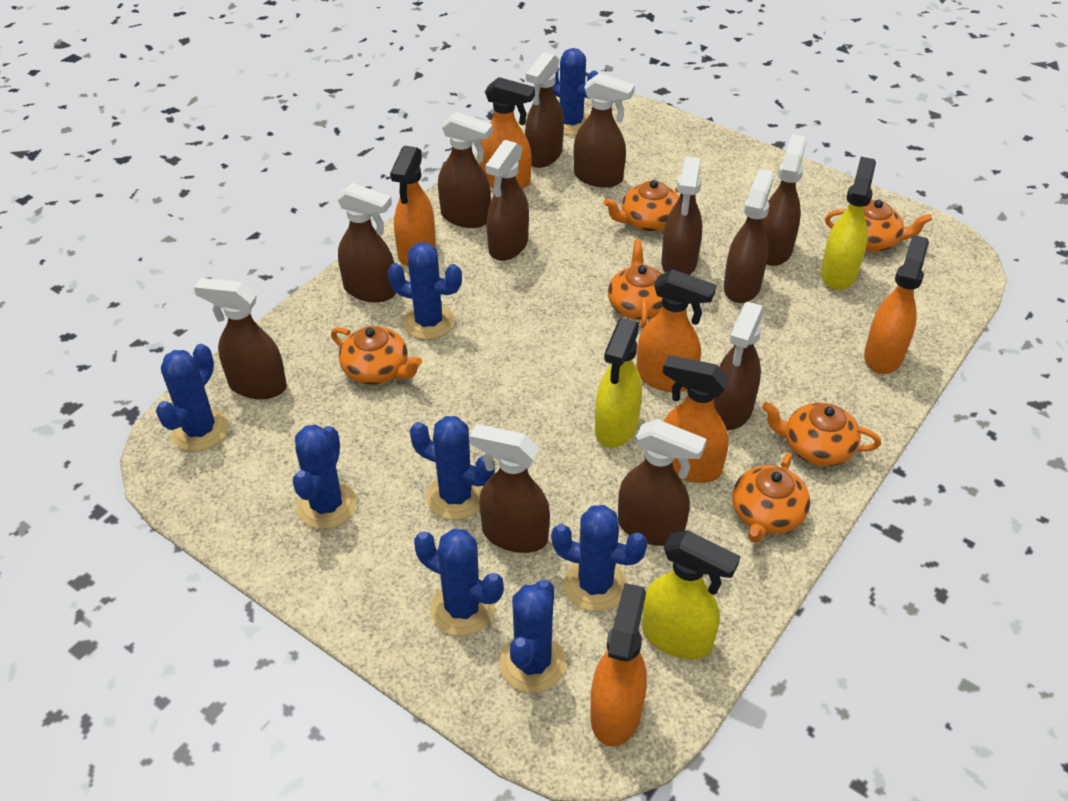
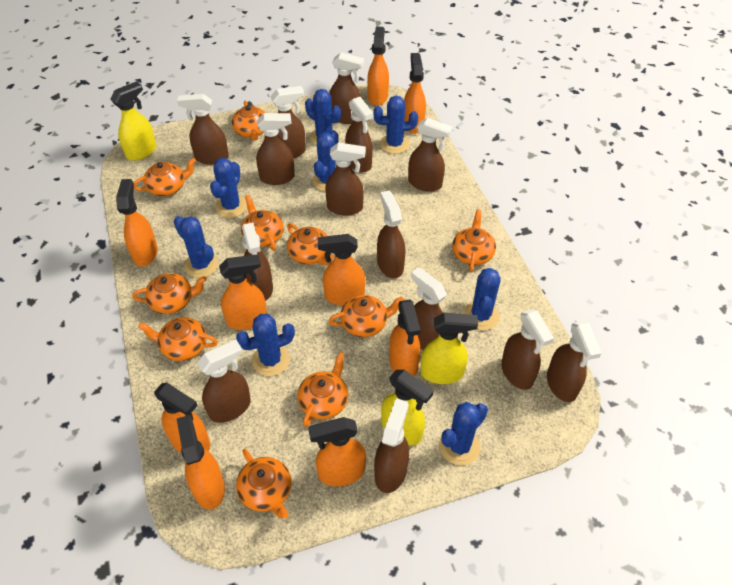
brown spray bottle: 12 -> 14
orange spray bottle: 6 -> 9
orange teapot: 6 -> 10

